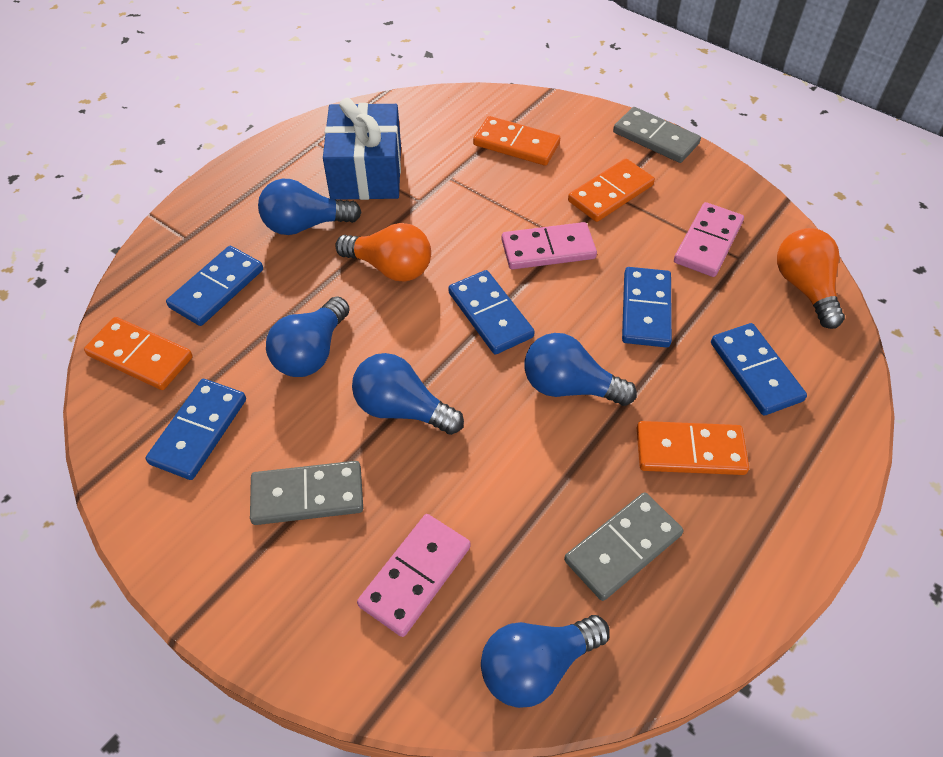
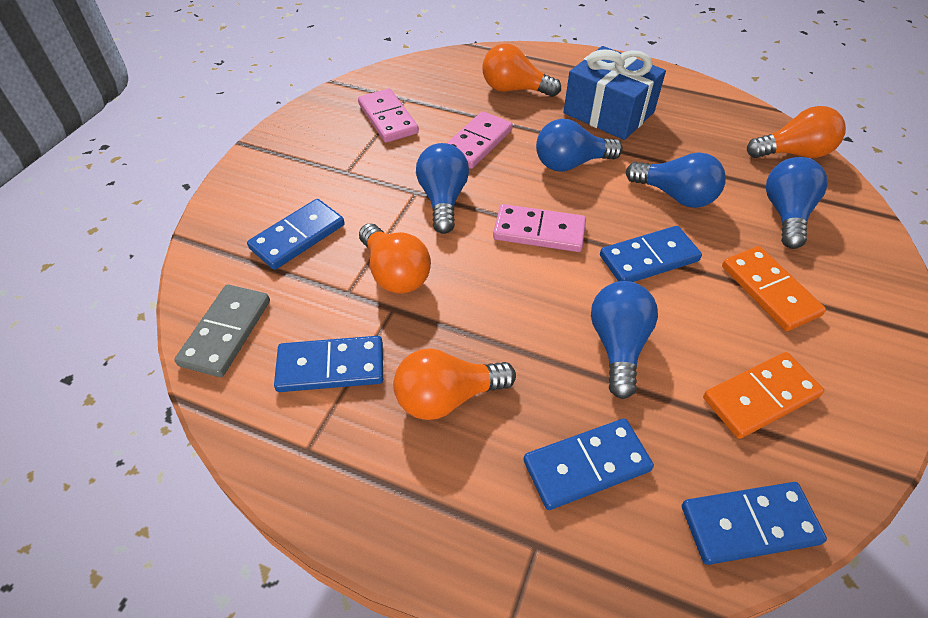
grey domino: 3 -> 1
orange domino: 4 -> 2
orange light bulb: 2 -> 4

